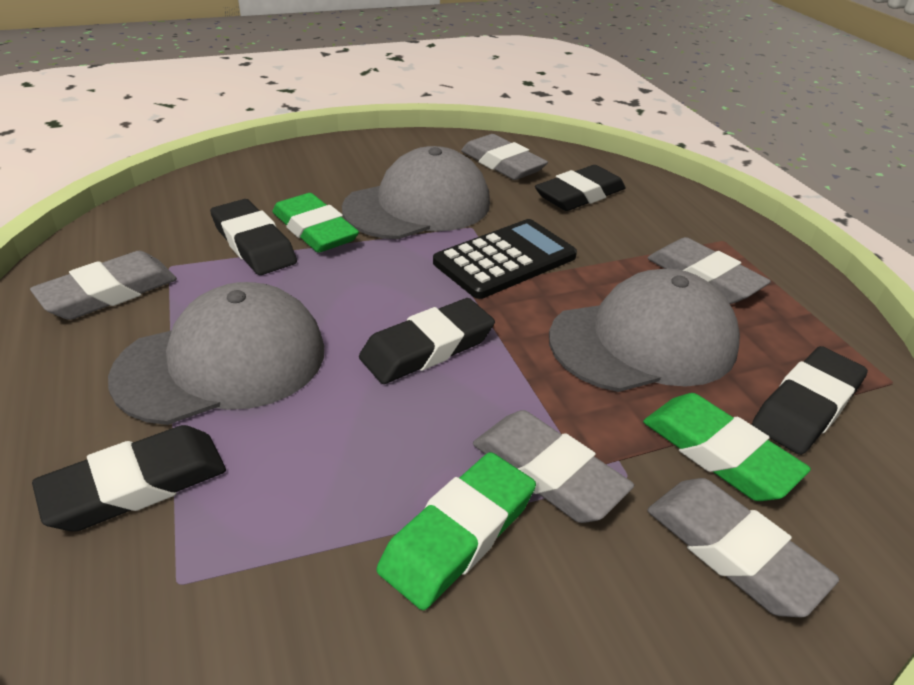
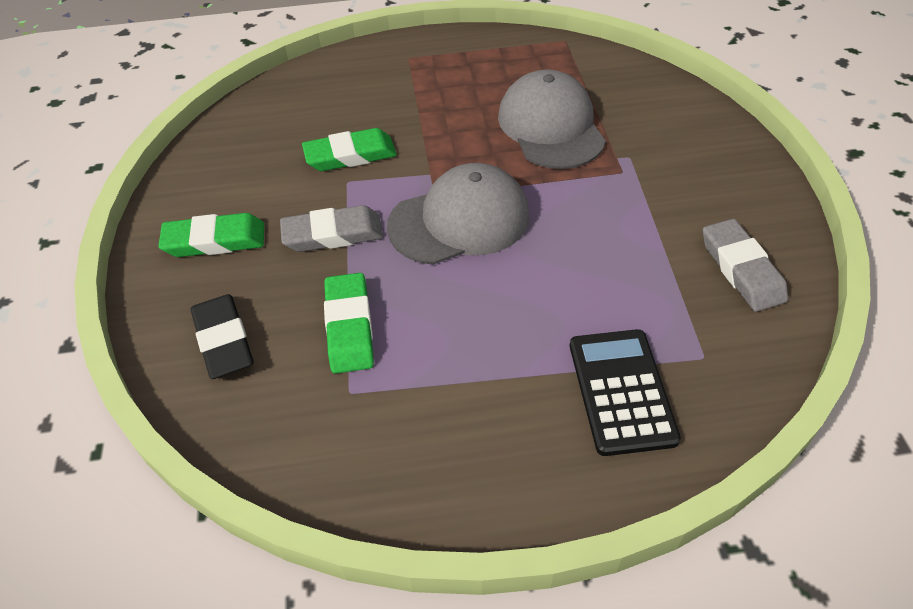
black eraser: 5 -> 1
grey cap: 3 -> 2
grey eraser: 5 -> 2

